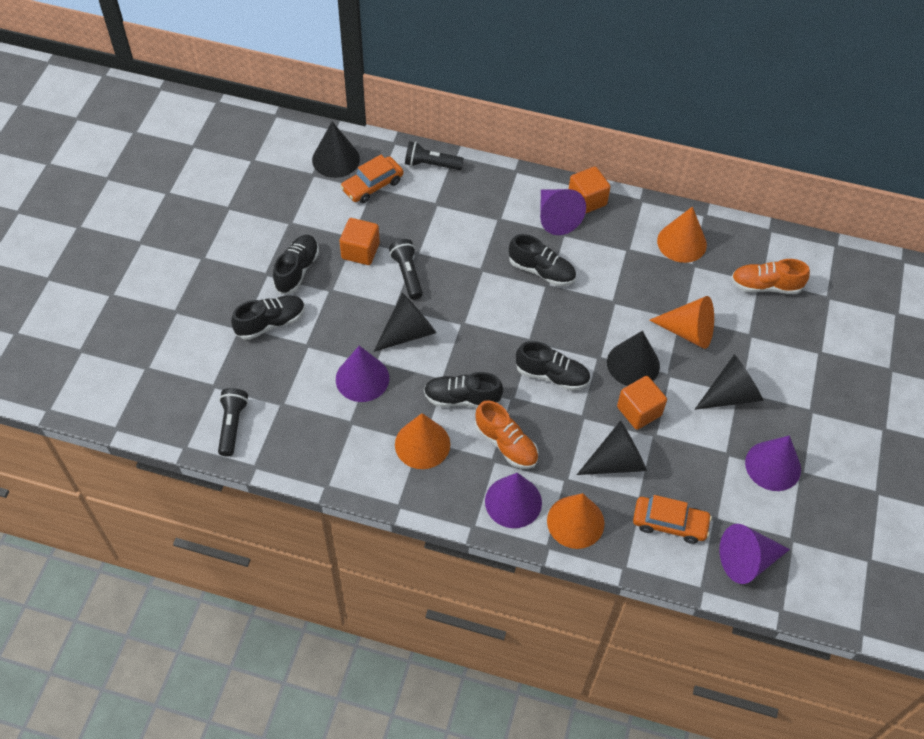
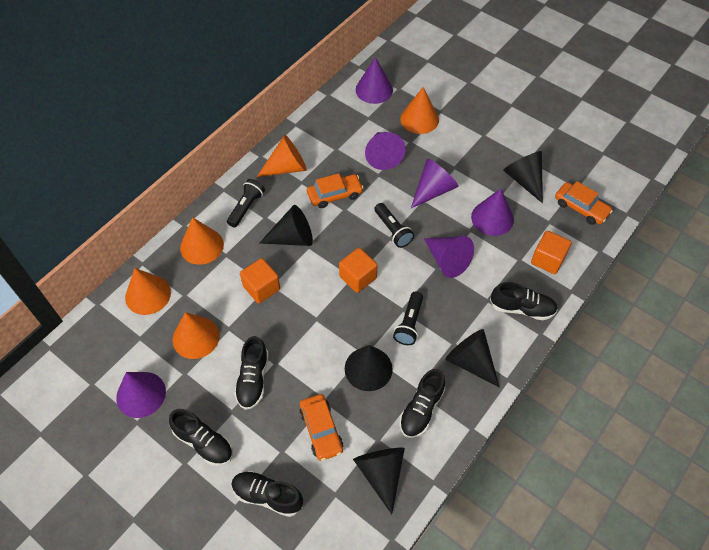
orange car: 2 -> 3
orange cone: 4 -> 5
orange shoe: 2 -> 0
purple cone: 5 -> 6

